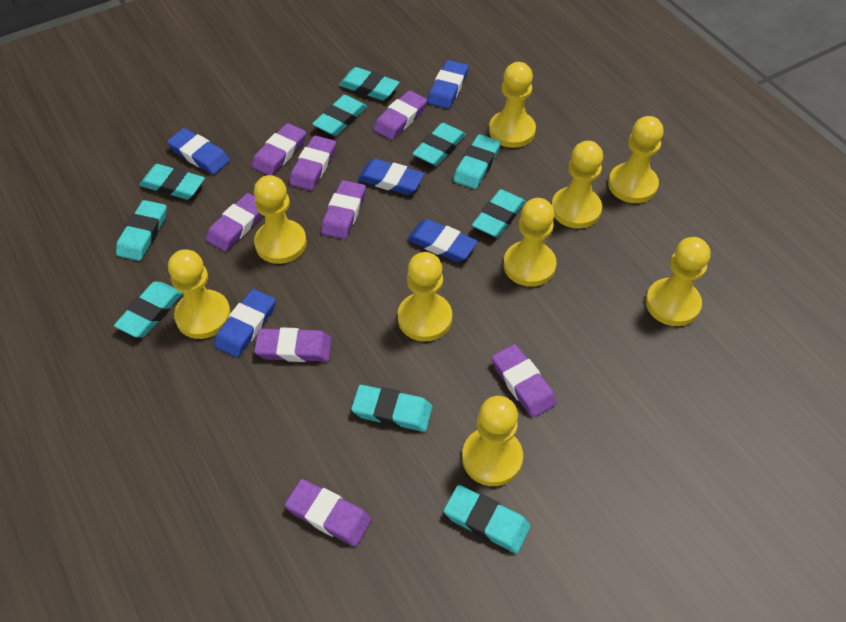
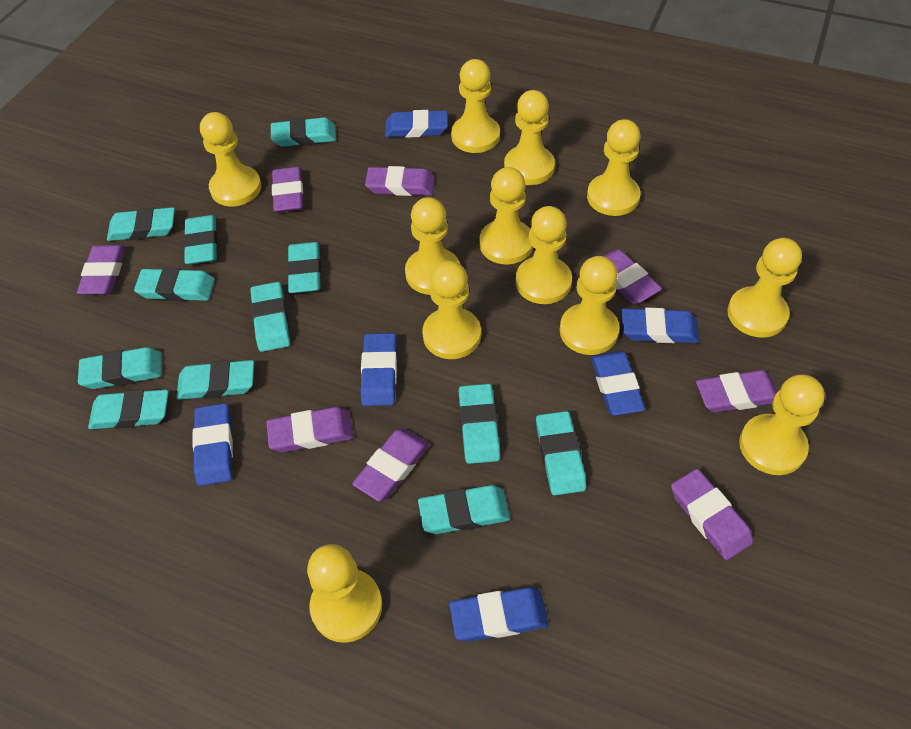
blue eraser: 5 -> 6
turquoise eraser: 10 -> 12
yellow pawn: 9 -> 12

